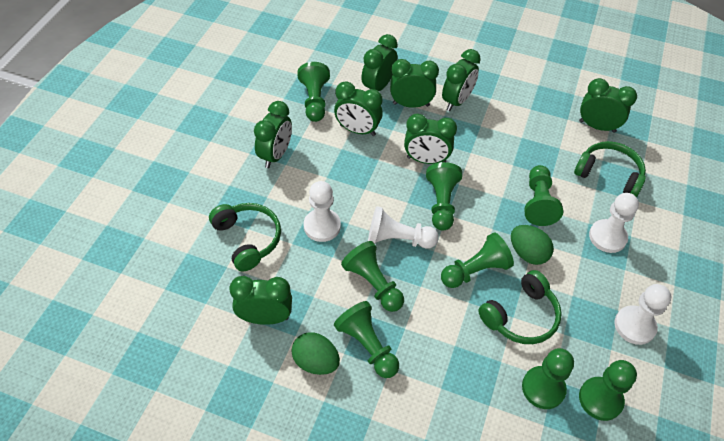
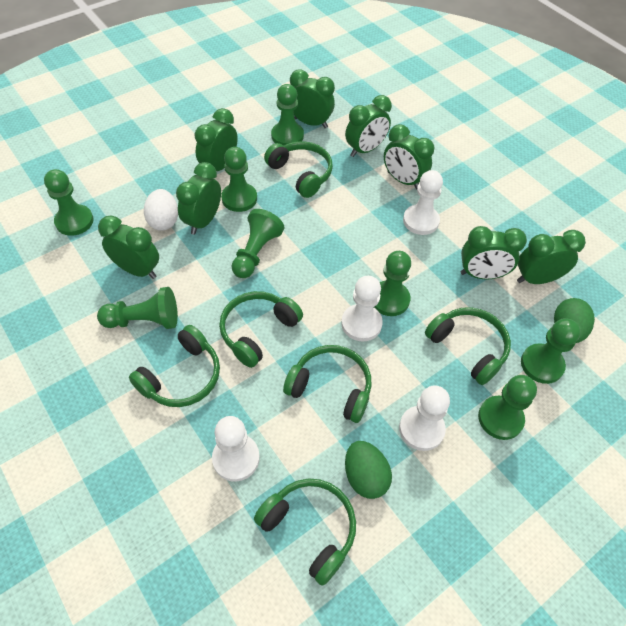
green headphones: 3 -> 6
white egg: 0 -> 1

